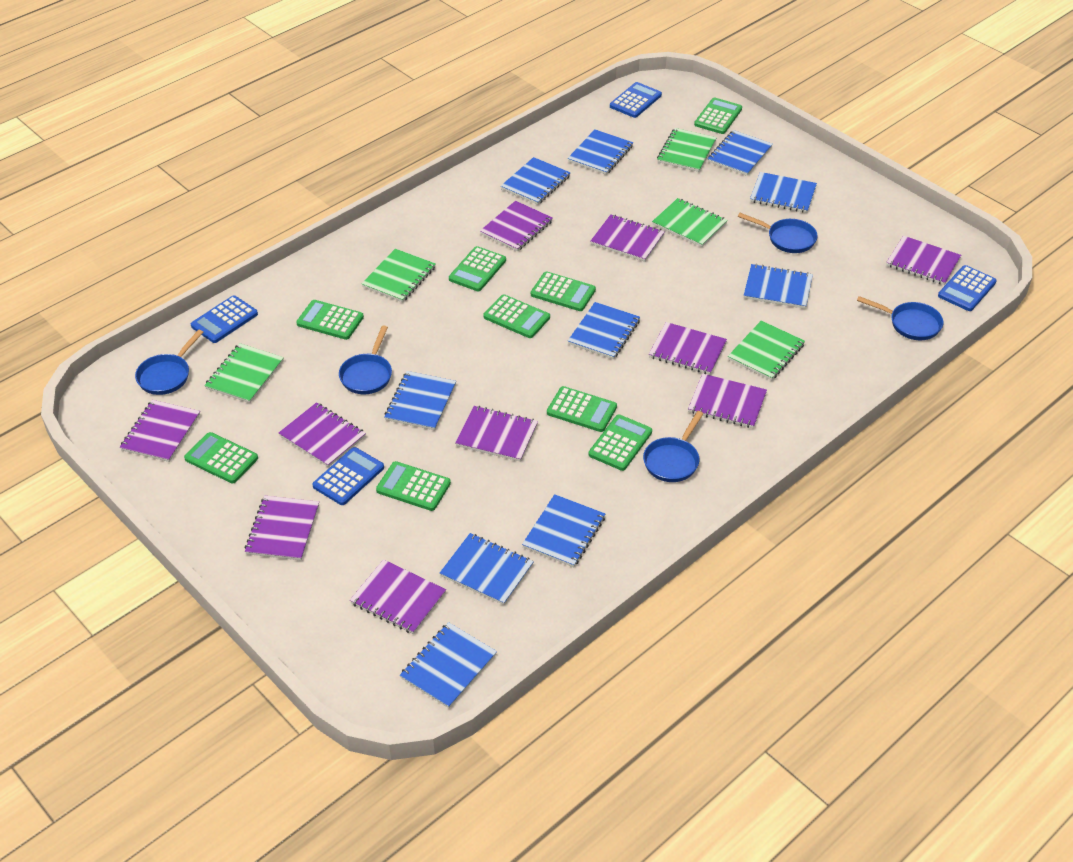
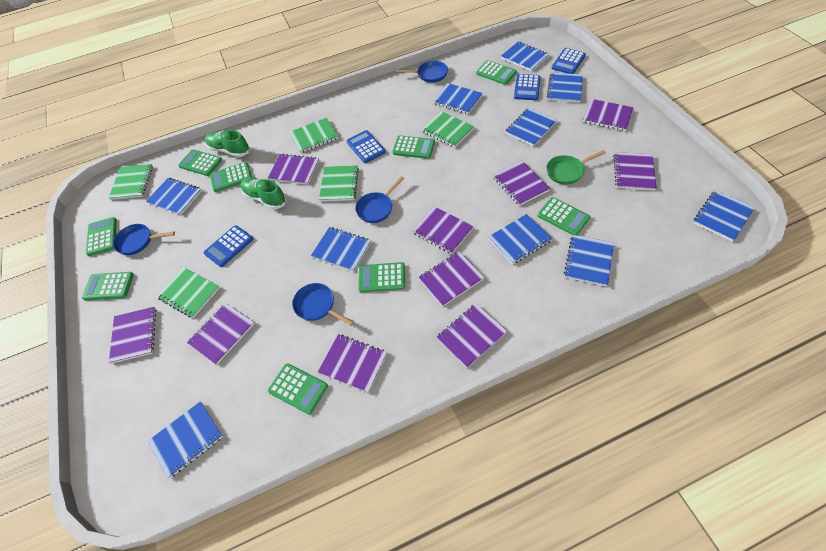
blue pan: 5 -> 4
green pan: 0 -> 1
green shoe: 0 -> 2

